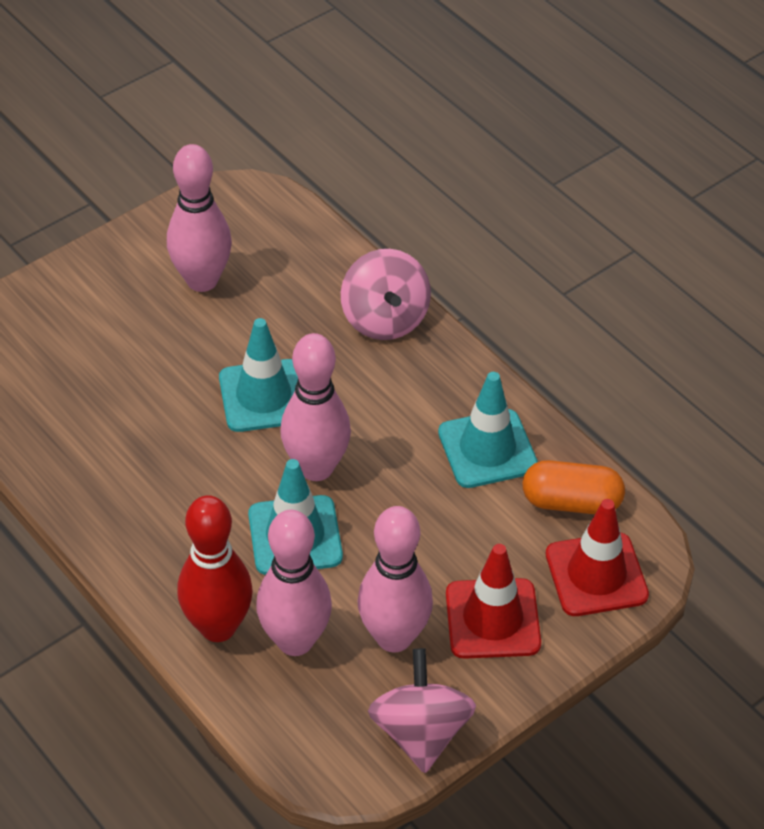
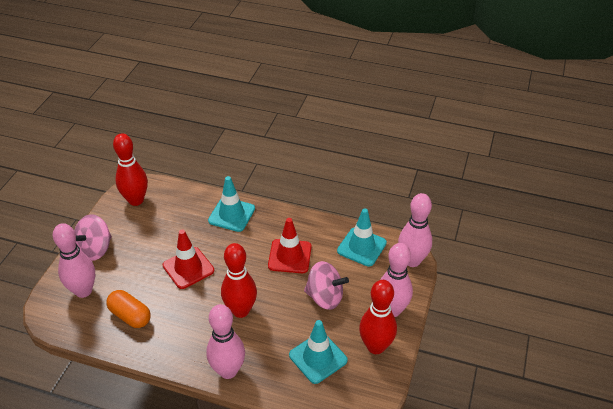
red bowling pin: 1 -> 3

